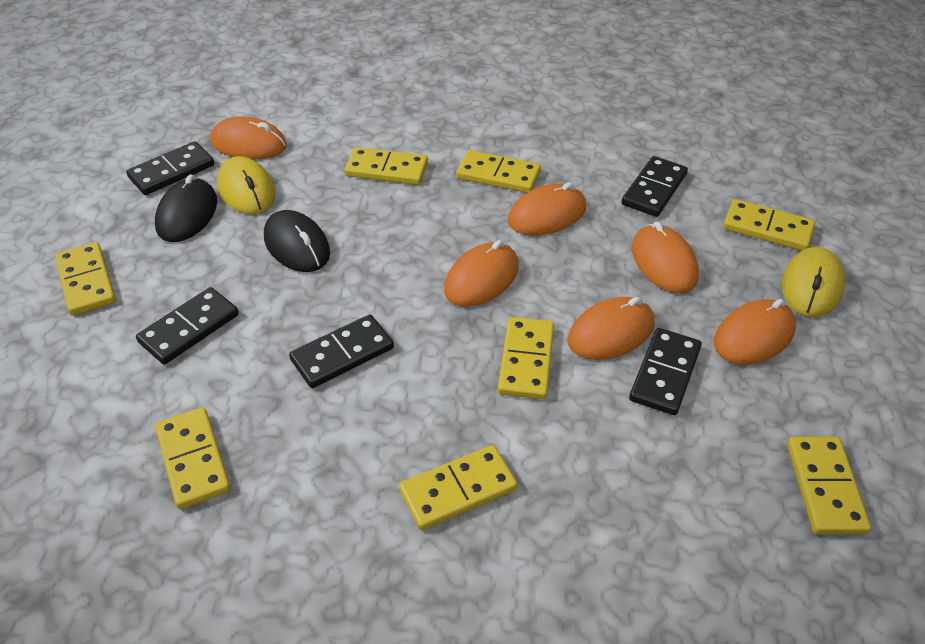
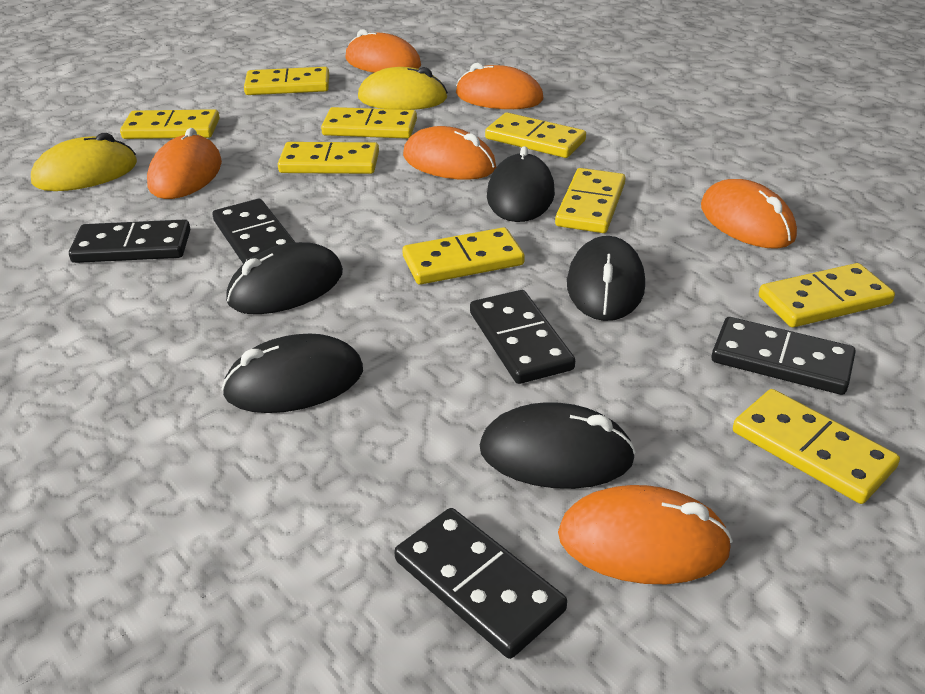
black mouse: 2 -> 5
yellow domino: 8 -> 9

